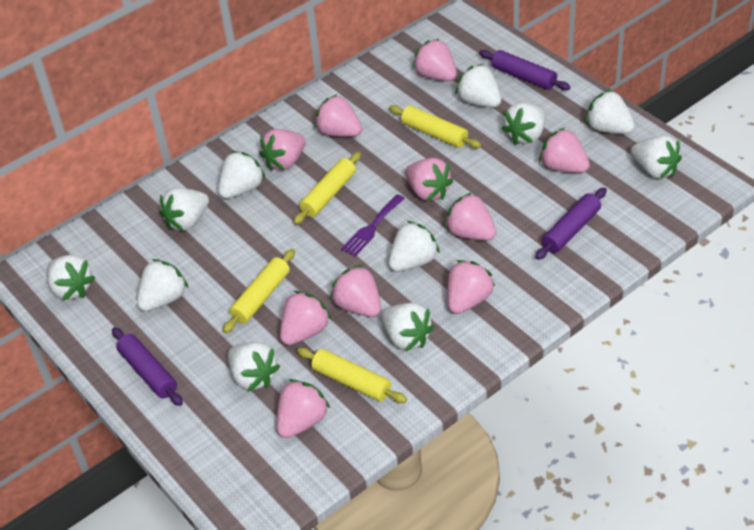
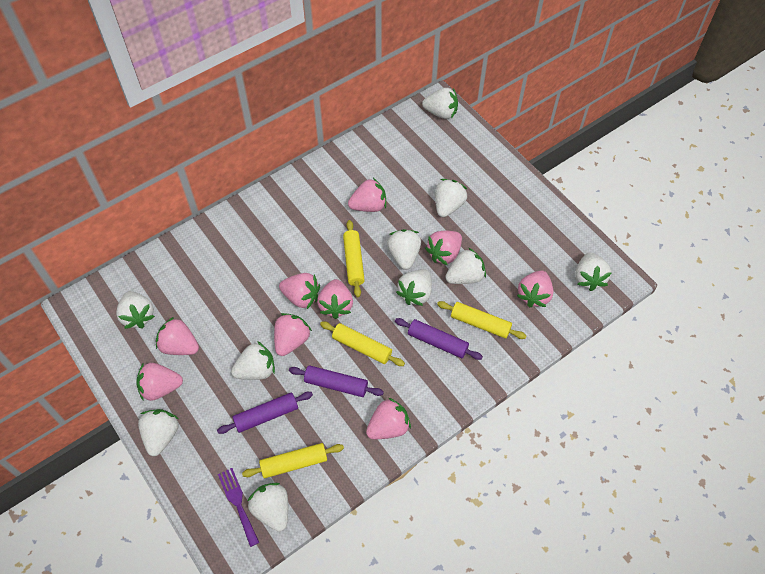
pink strawberry: 10 -> 9
white strawberry: 11 -> 10

